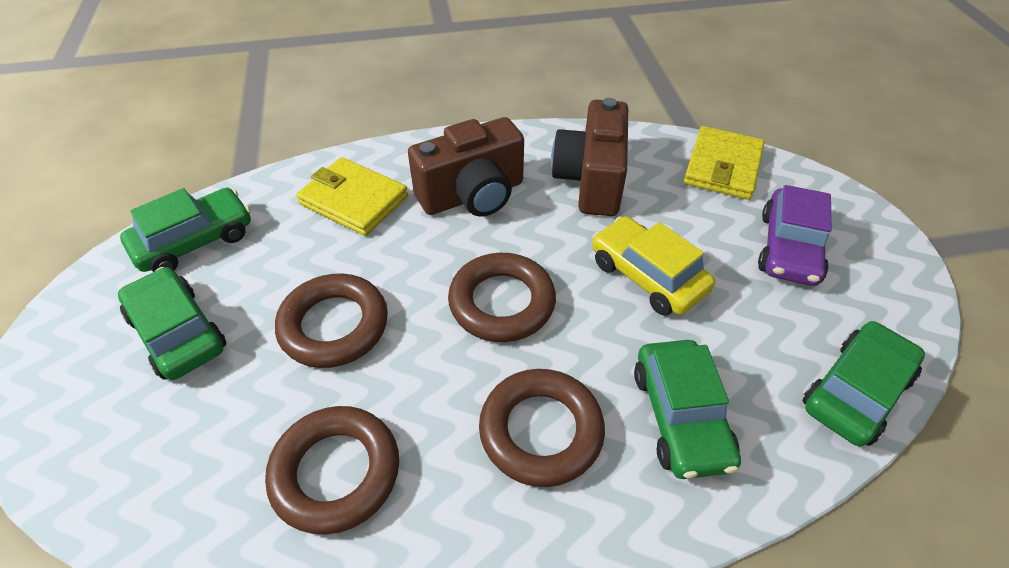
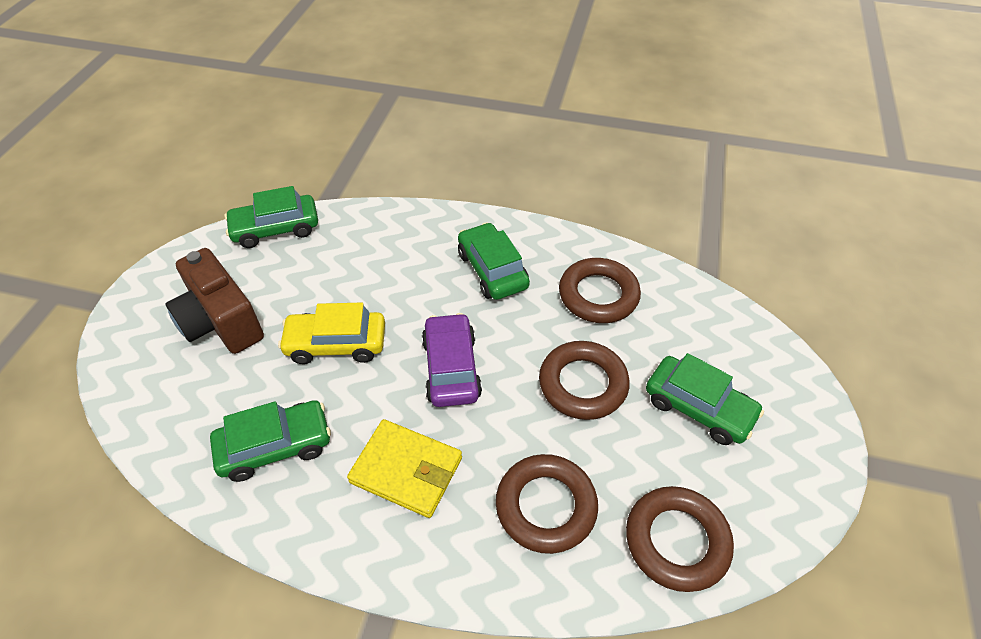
brown camera: 2 -> 1
yellow wallet: 2 -> 1

